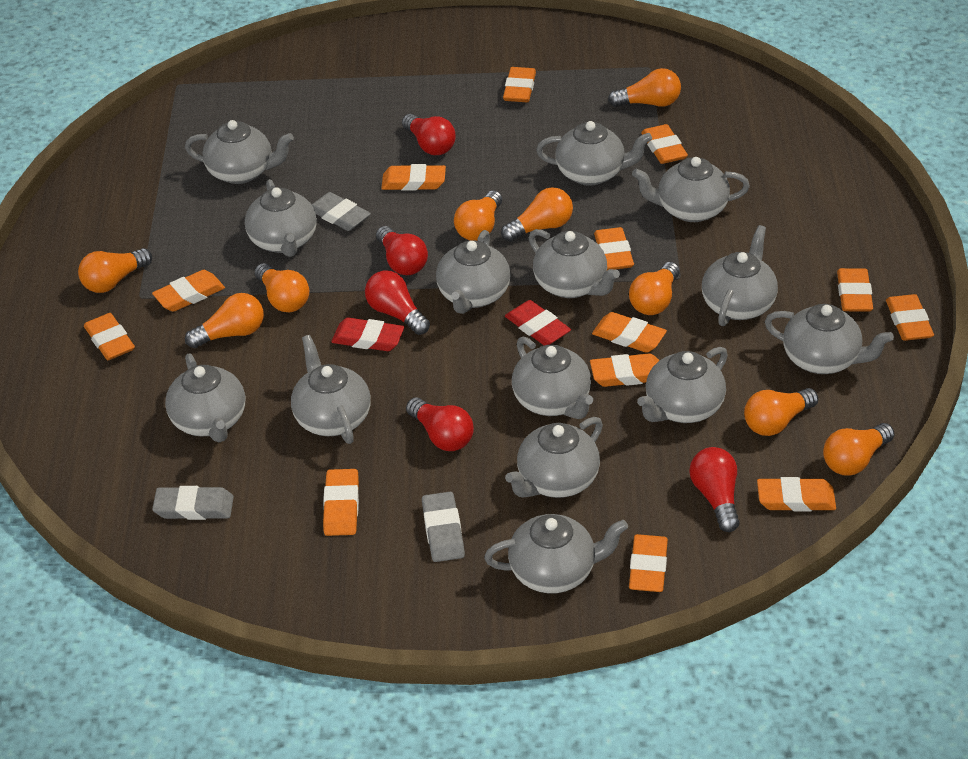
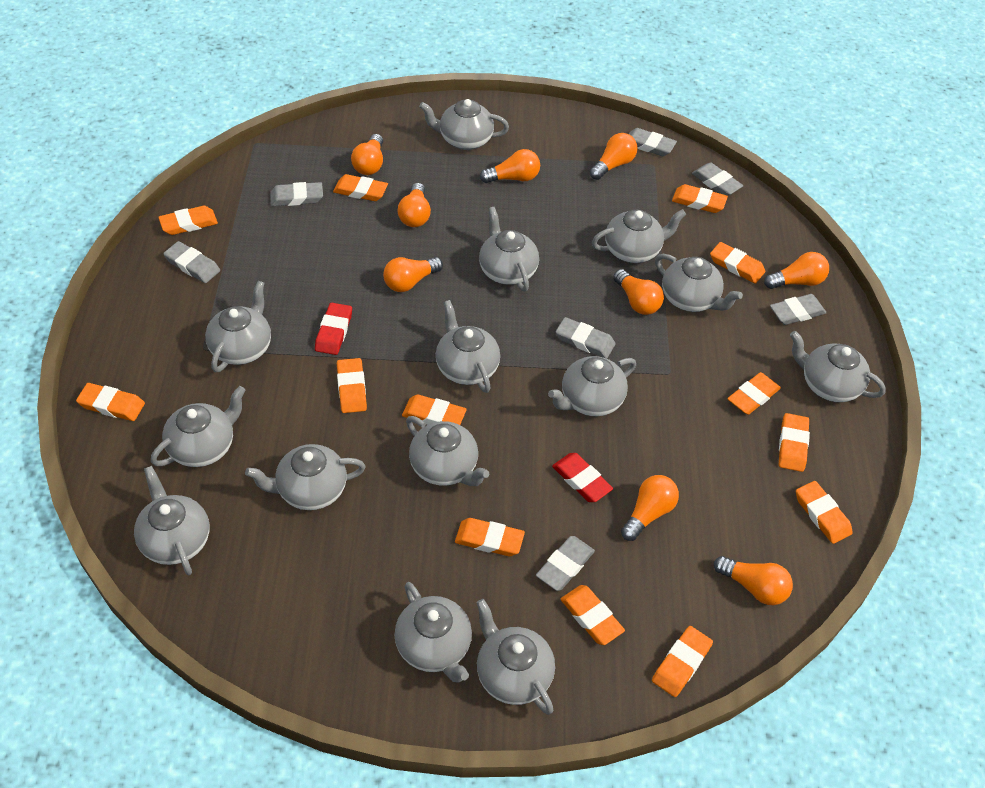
grey eraser: 3 -> 7
red light bulb: 5 -> 0

